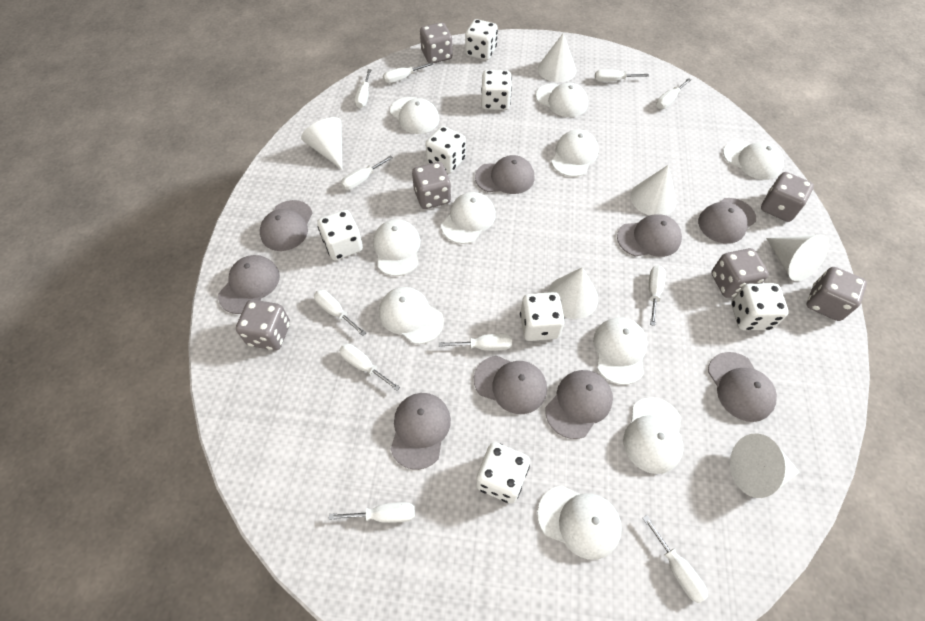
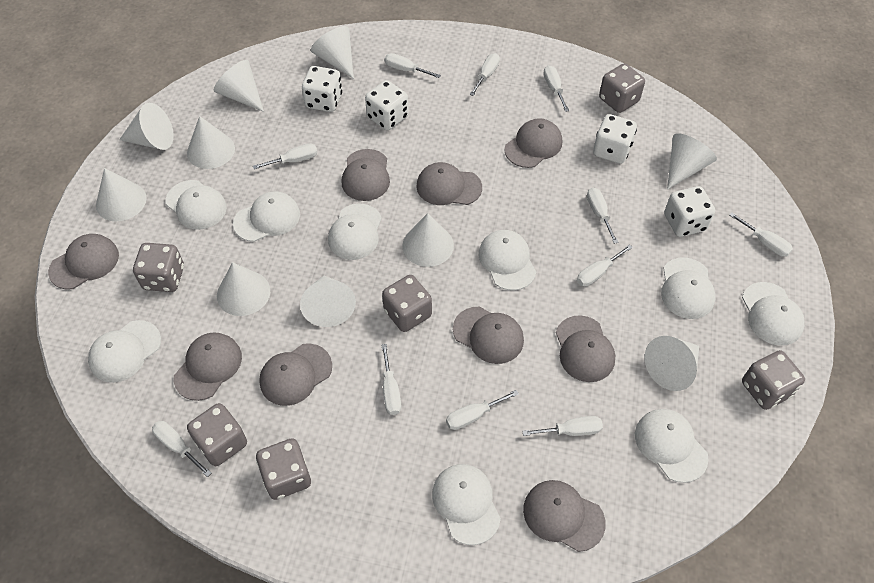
white cap: 10 -> 9
white cone: 6 -> 10
white dice: 7 -> 4

